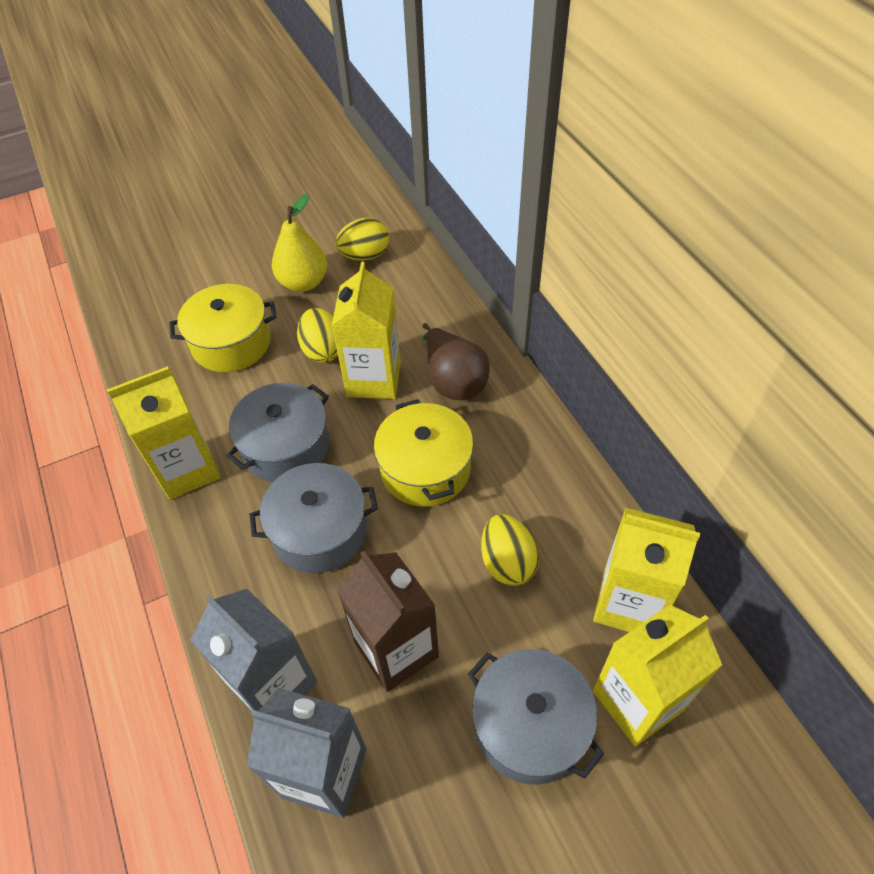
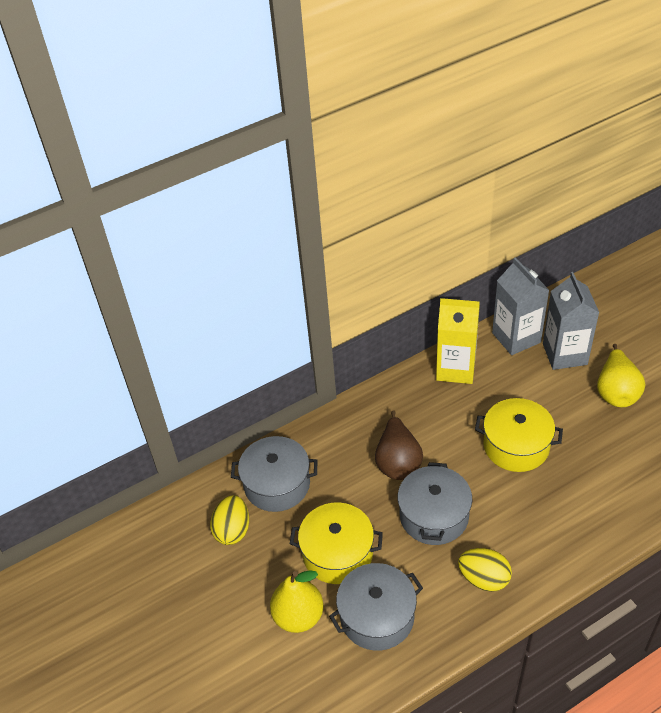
brown carton: 1 -> 0
yellow carton: 4 -> 1
yellow egg: 3 -> 2
yellow pear: 1 -> 2

